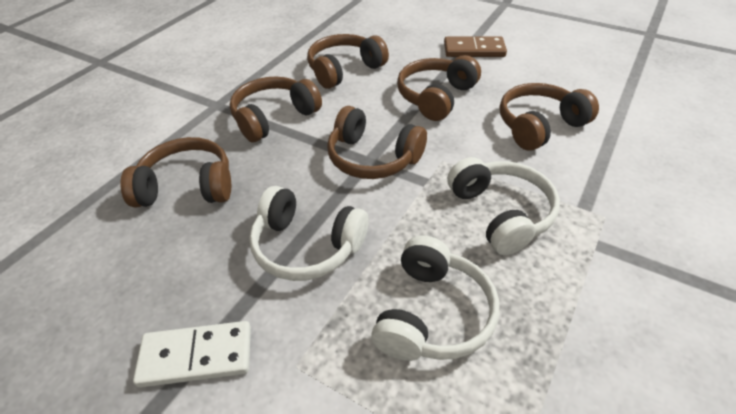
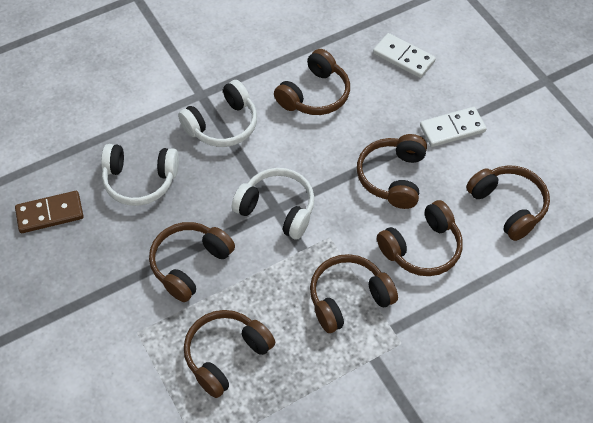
brown headphones: 6 -> 7
white domino: 1 -> 2

